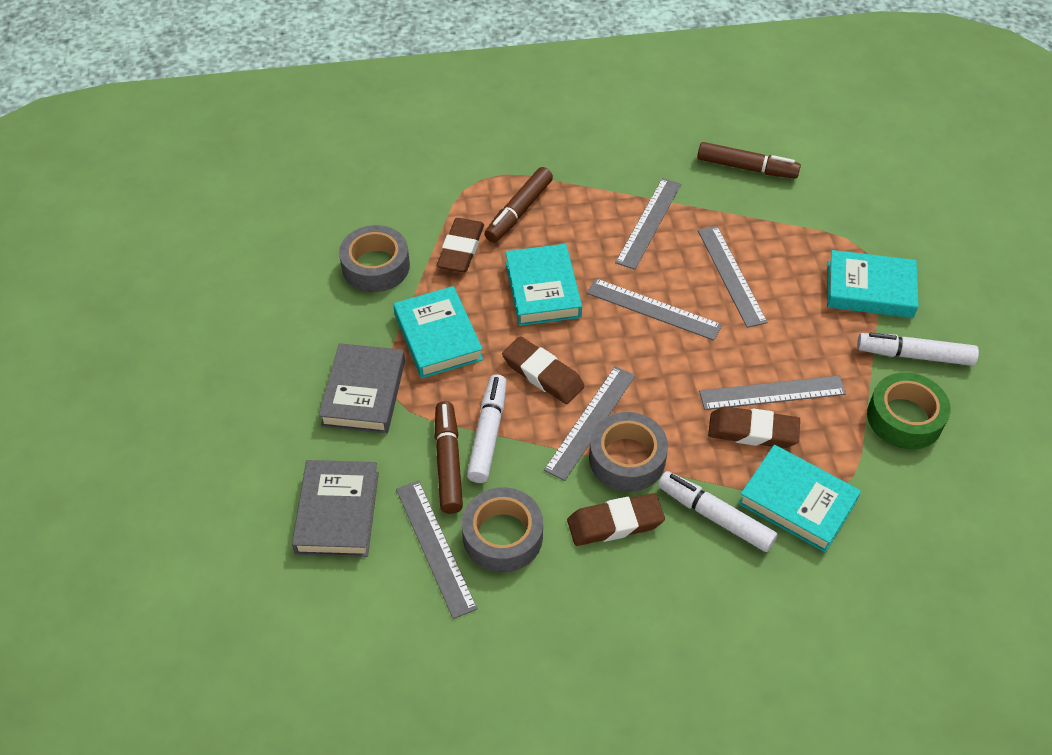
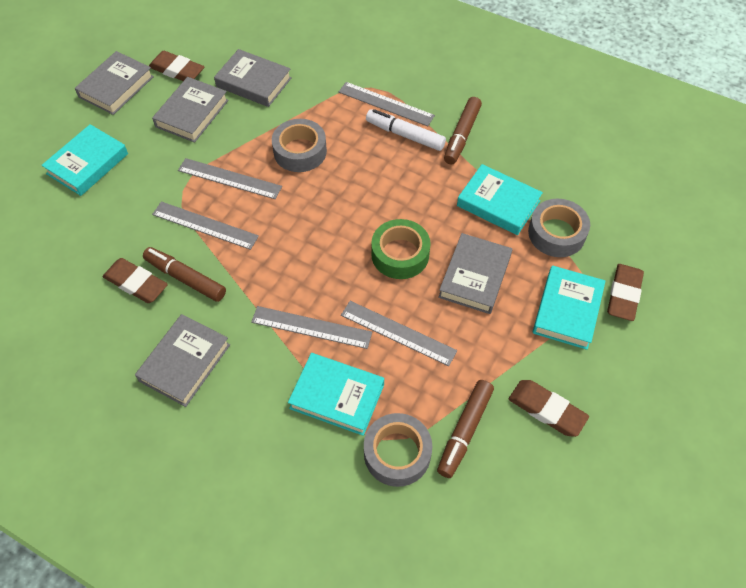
grey book: 2 -> 5
grey ruler: 6 -> 5
white marker: 3 -> 1

